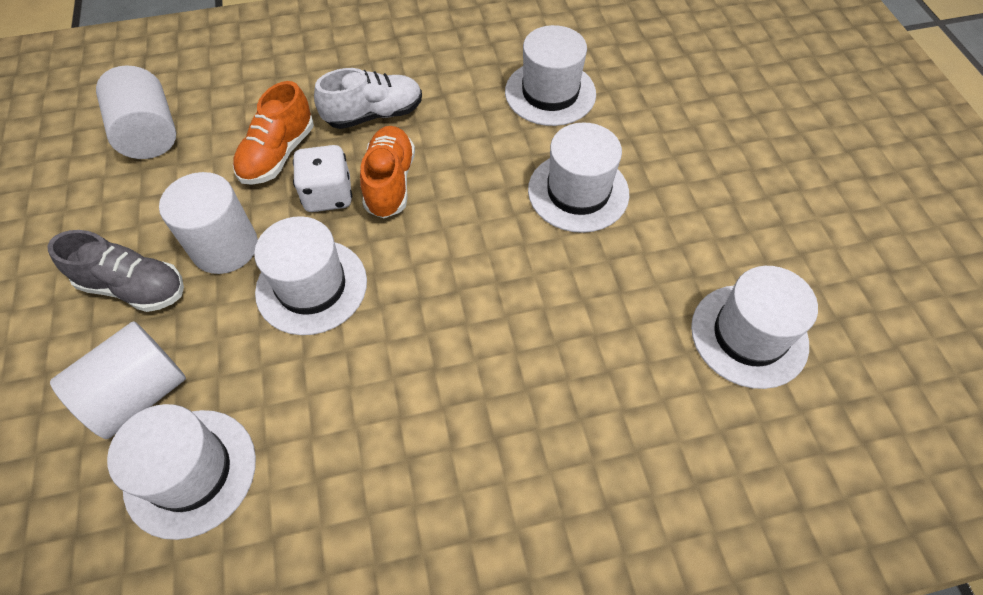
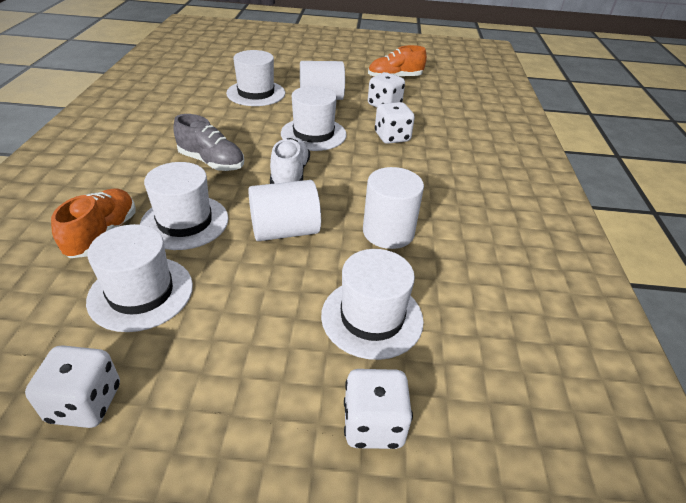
white dice: 1 -> 4

